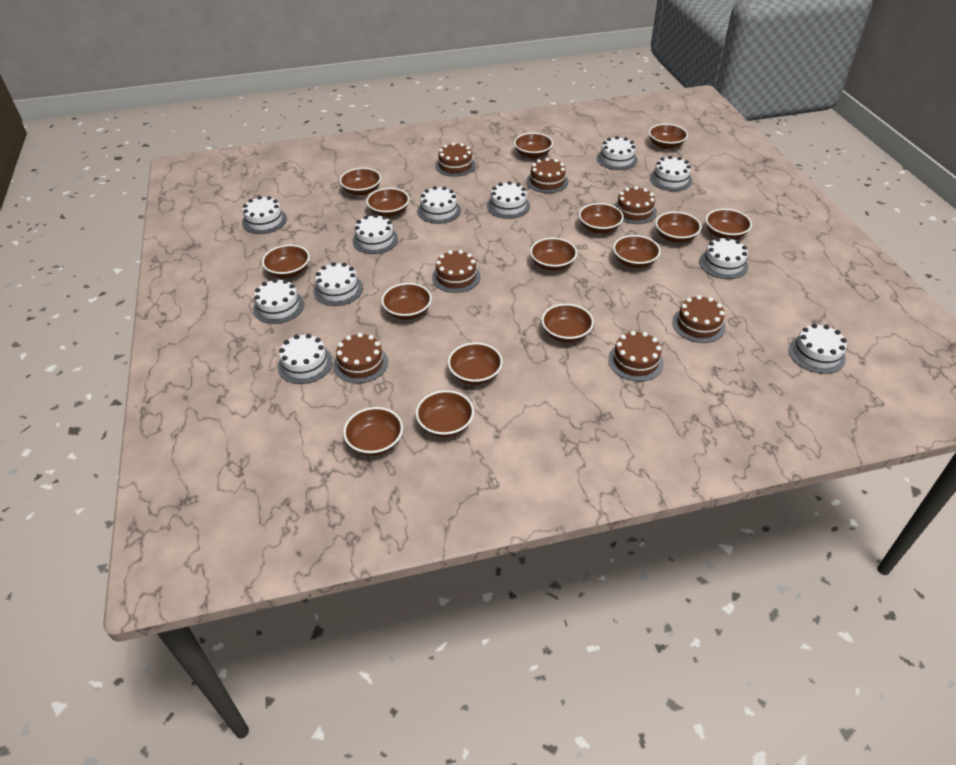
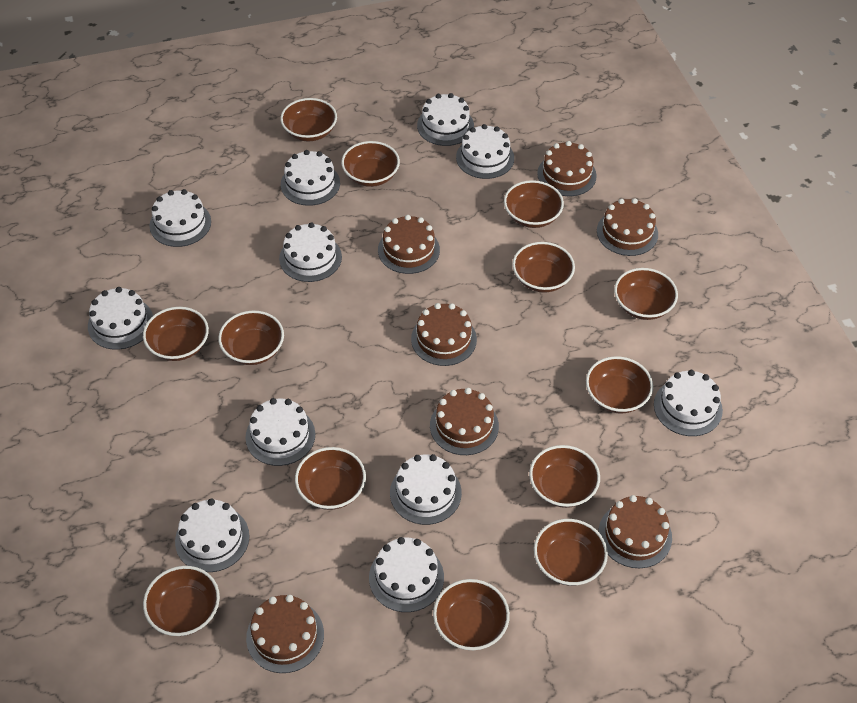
brown bowl: 15 -> 13

